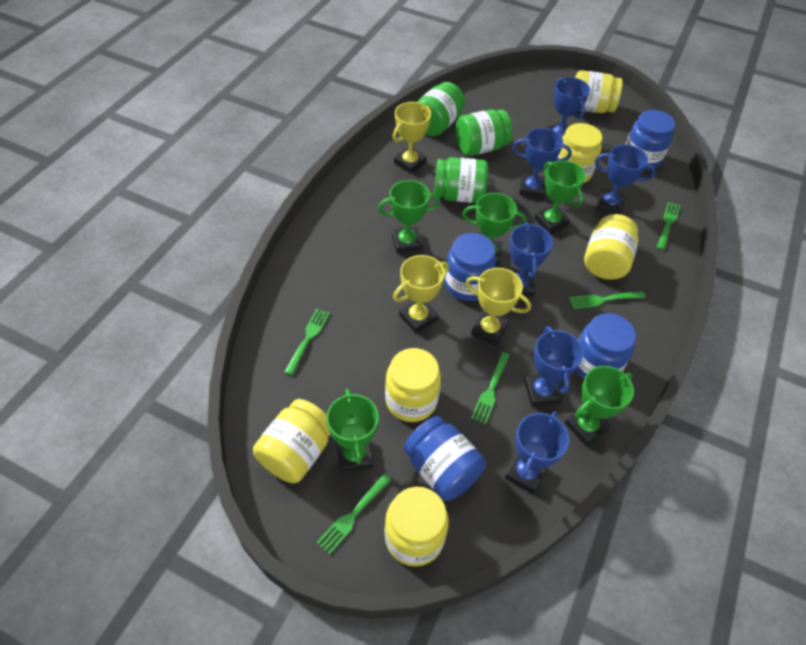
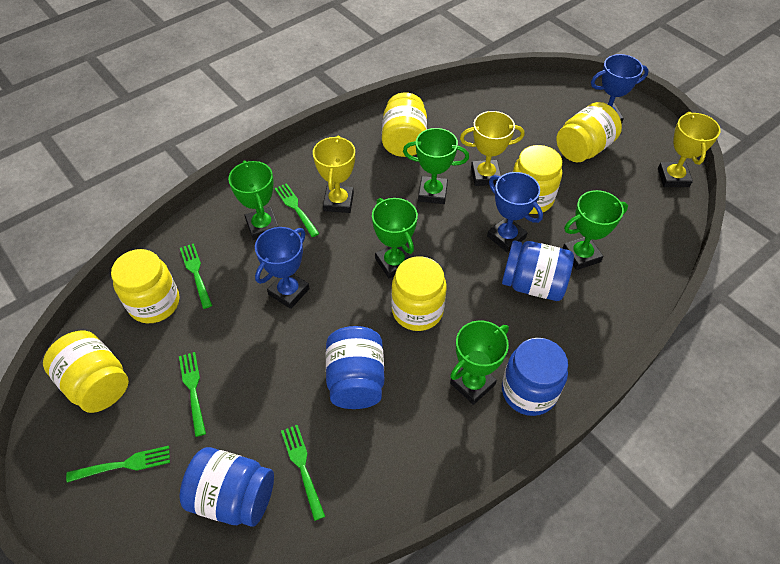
blue trophy: 6 -> 3
green jar: 3 -> 0

